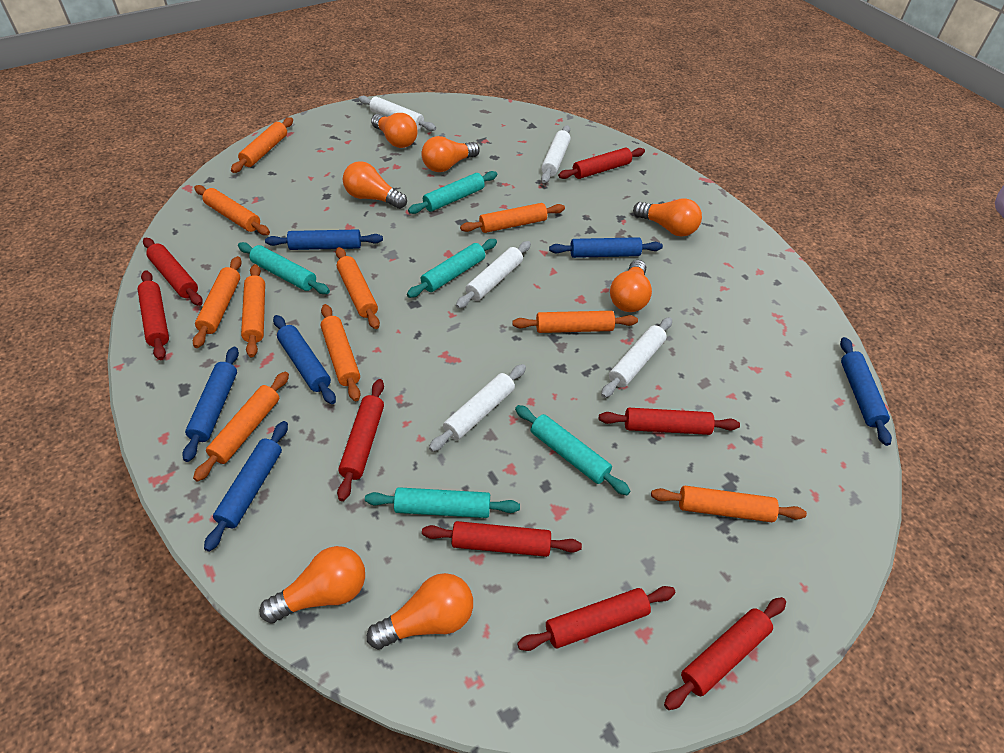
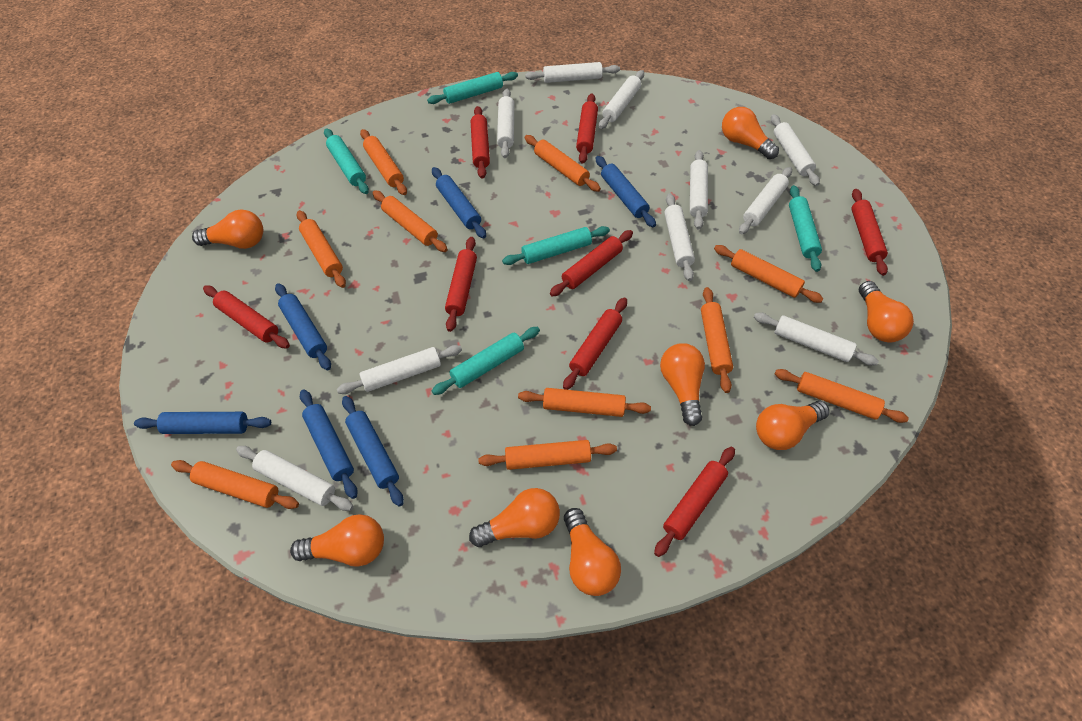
orange light bulb: 7 -> 8
white rolling pin: 5 -> 10

